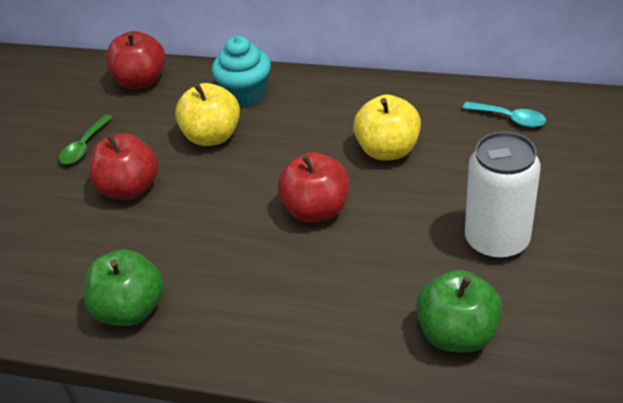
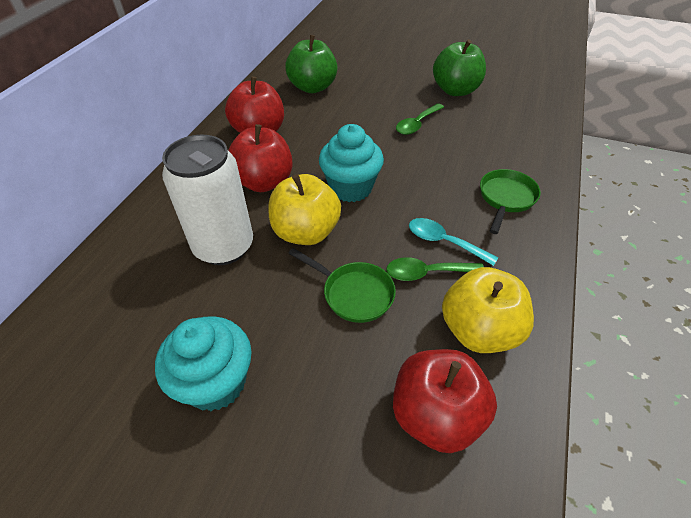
green pan: 0 -> 2
green spoon: 1 -> 2
turquoise cupcake: 1 -> 2

